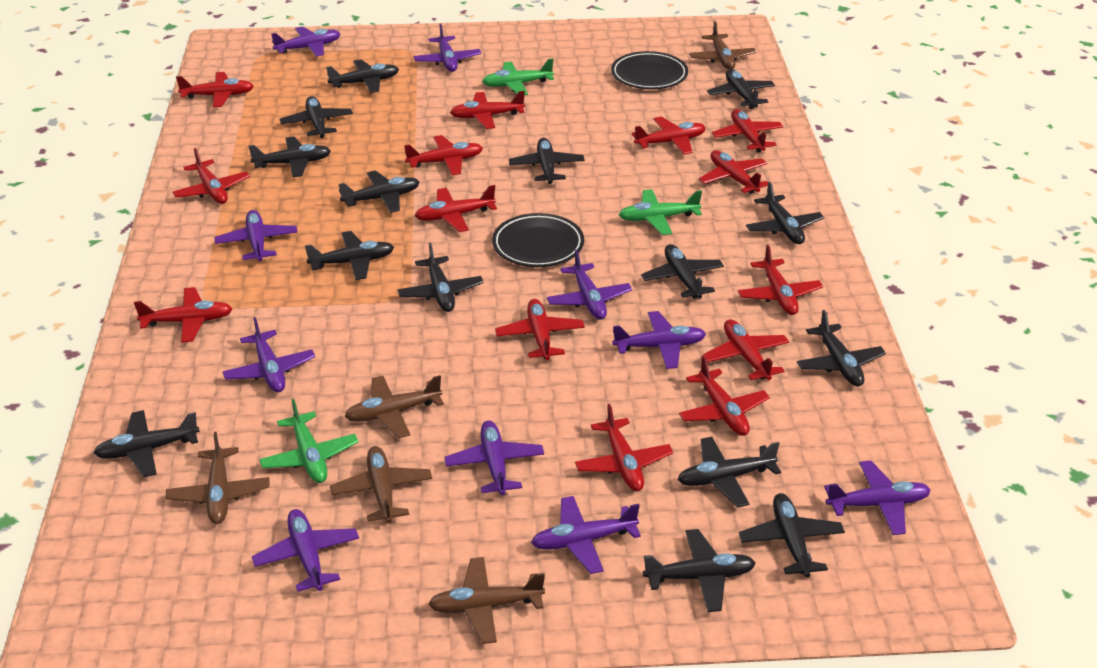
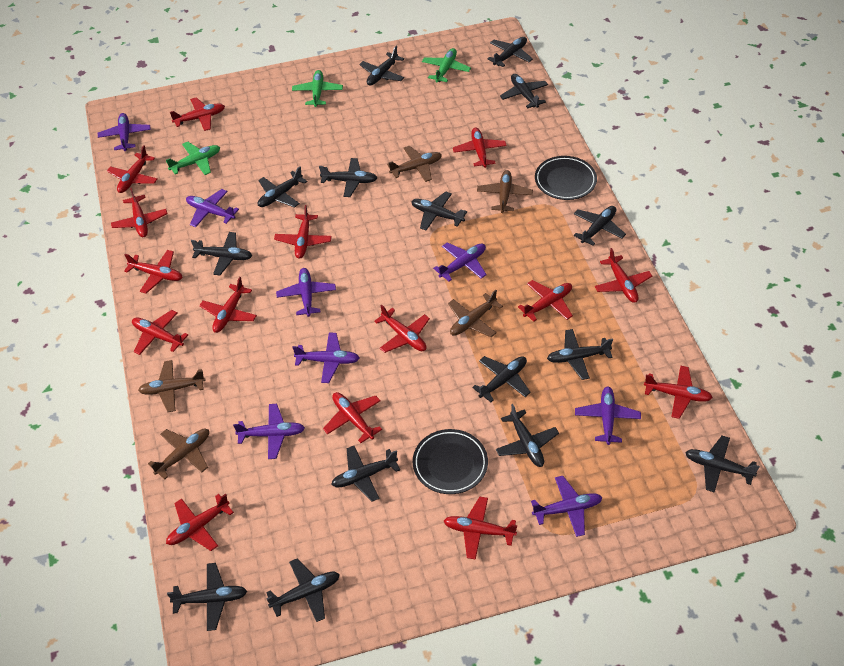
purple plane: 10 -> 8
red plane: 14 -> 15

